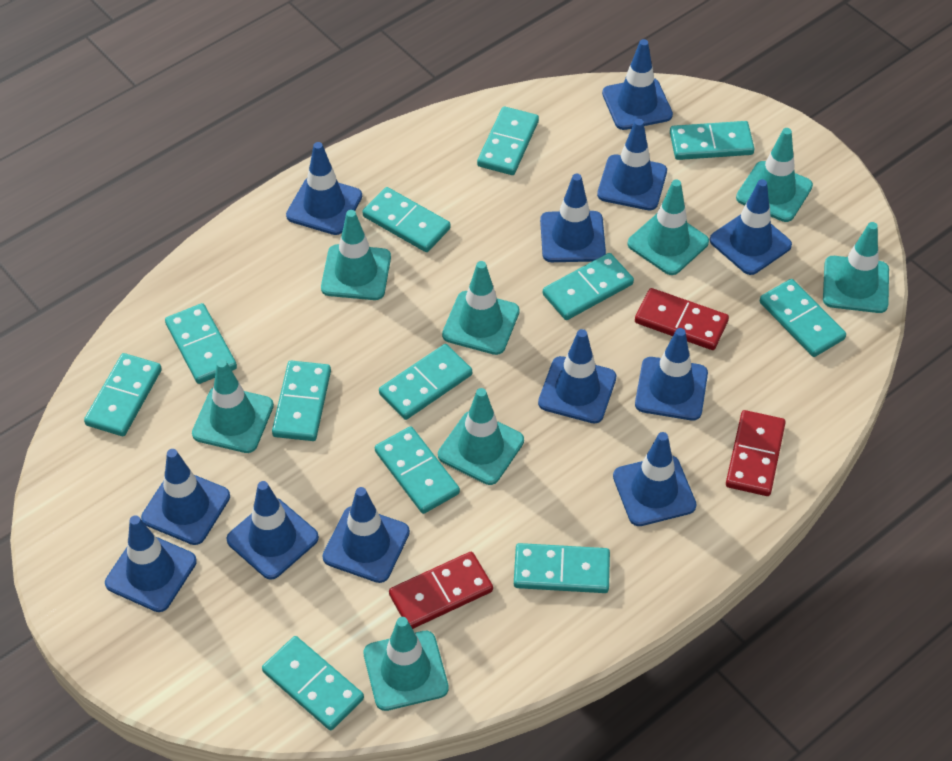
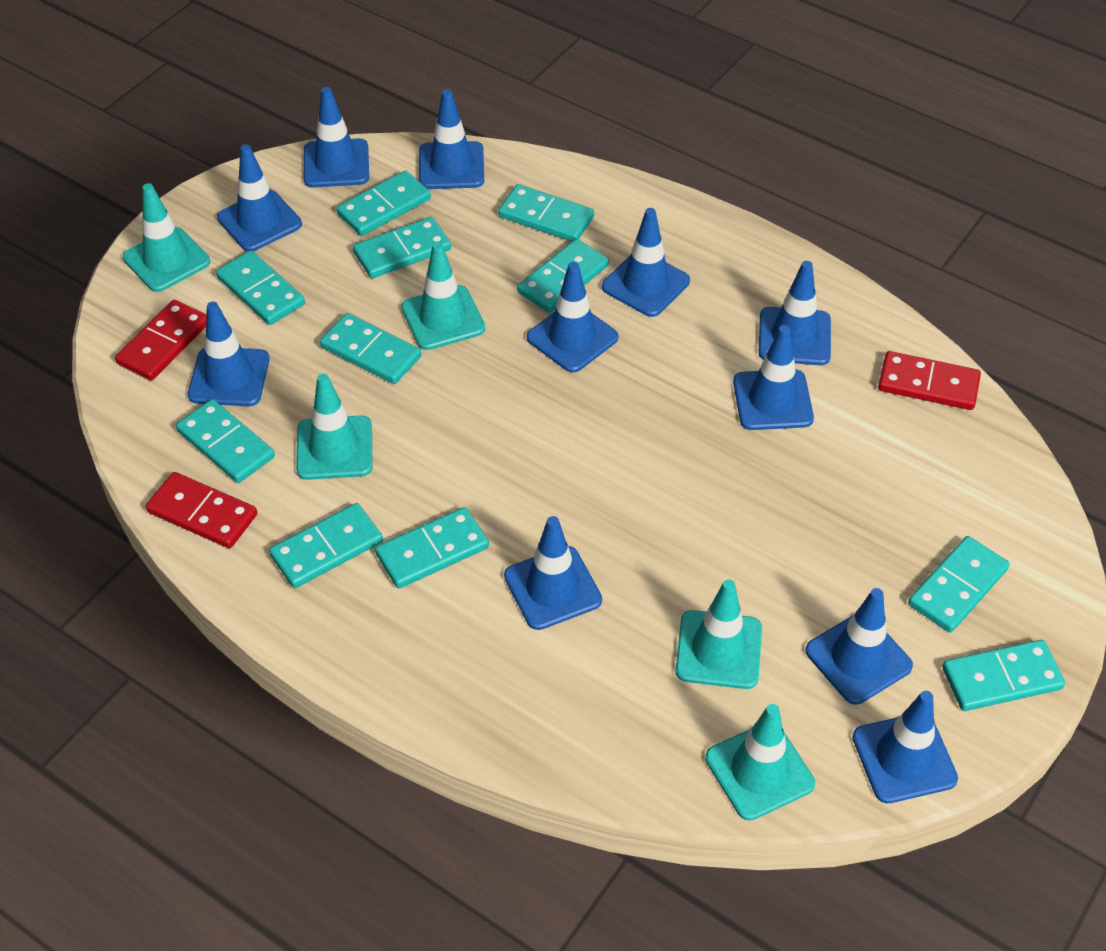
blue traffic cone: 12 -> 11
turquoise domino: 12 -> 11
turquoise traffic cone: 8 -> 5

